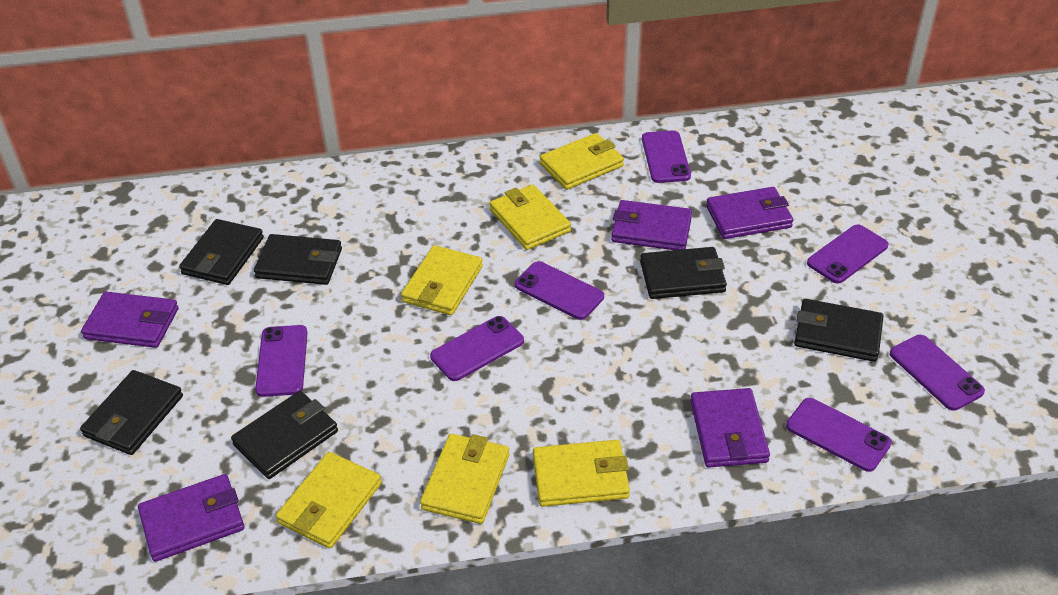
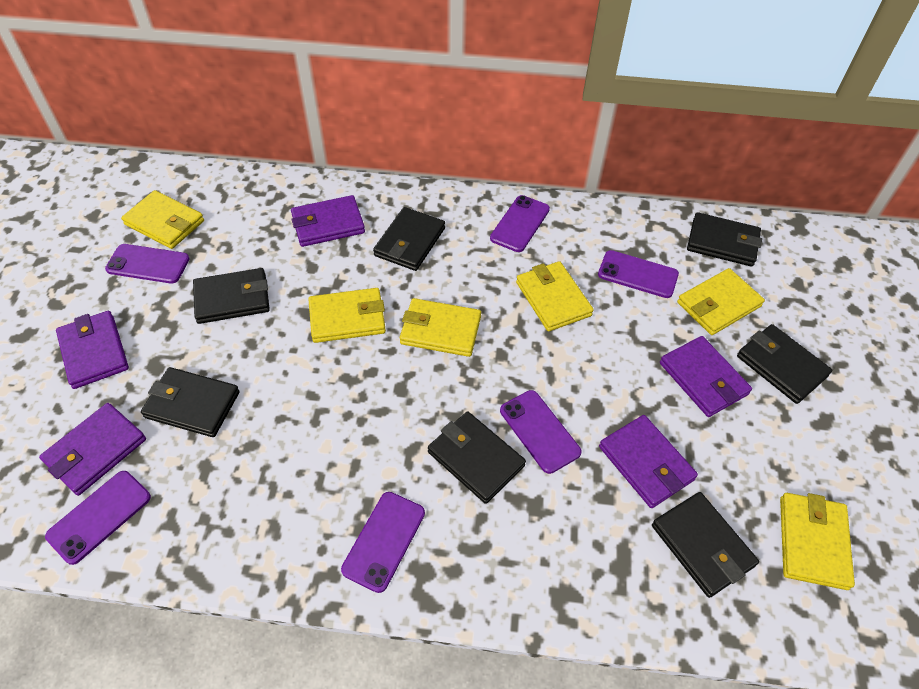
black wallet: 6 -> 7
purple phone: 7 -> 6

